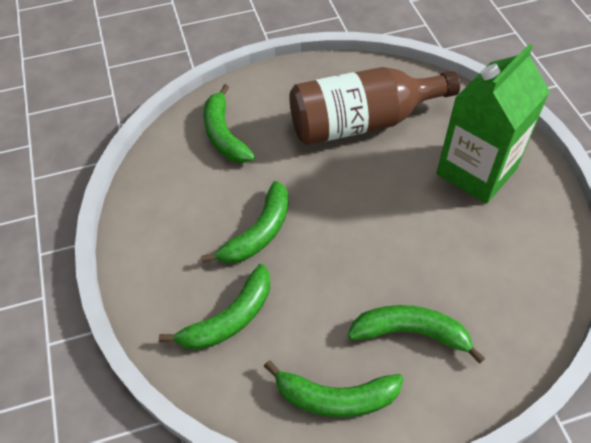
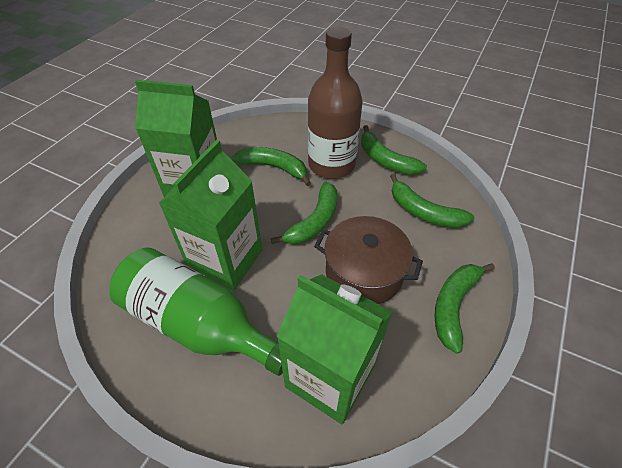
brown pot: 0 -> 1
green bottle: 0 -> 1
green carton: 1 -> 3

